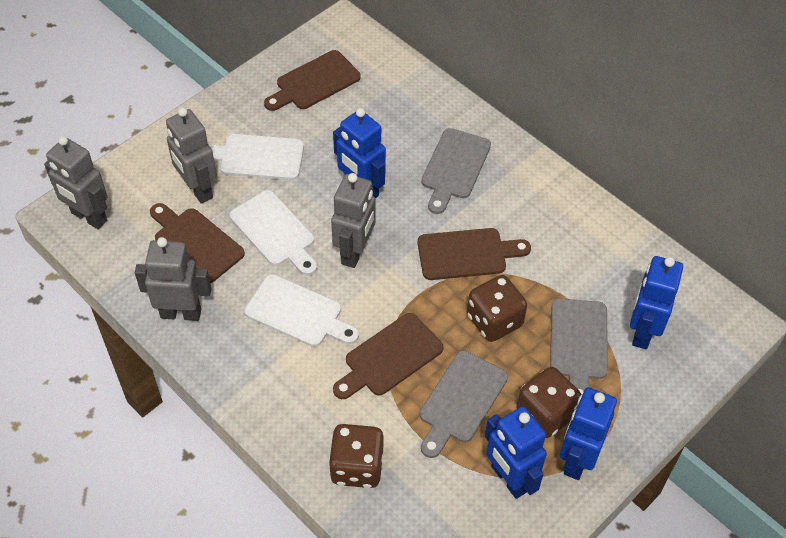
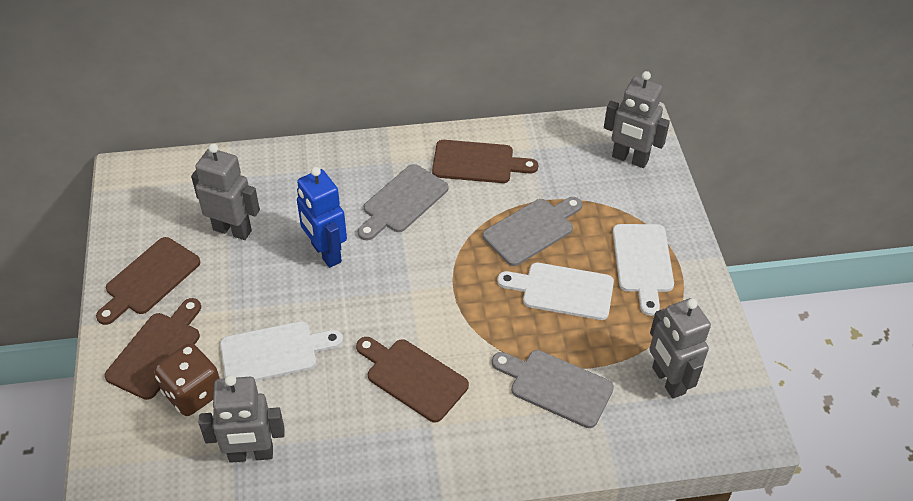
blue robot: 4 -> 1
brown dice: 3 -> 1

